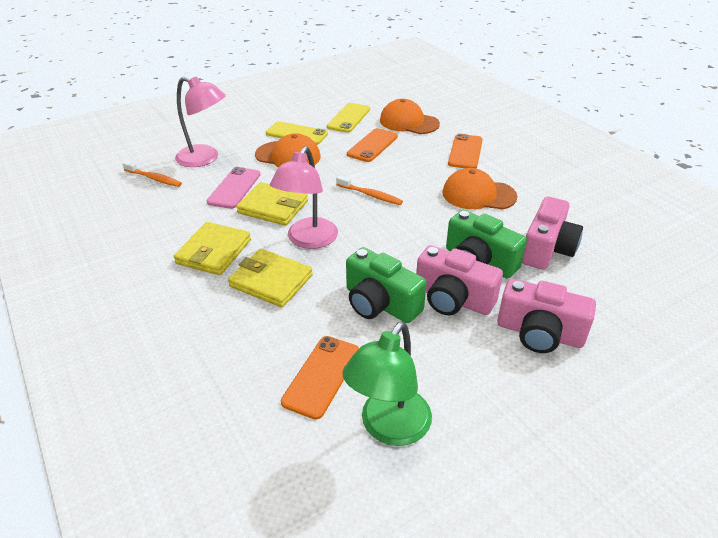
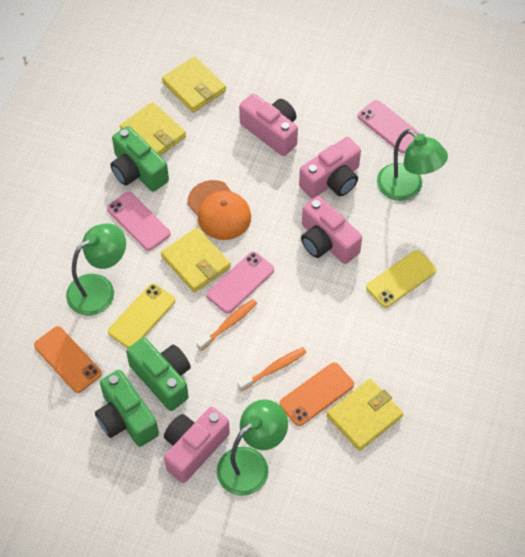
green camera: 2 -> 3
green lamp: 1 -> 3
orange cap: 3 -> 1
orange phone: 3 -> 2
pink camera: 3 -> 4
pink lamp: 2 -> 0
pink phone: 1 -> 3
yellow wallet: 3 -> 4

